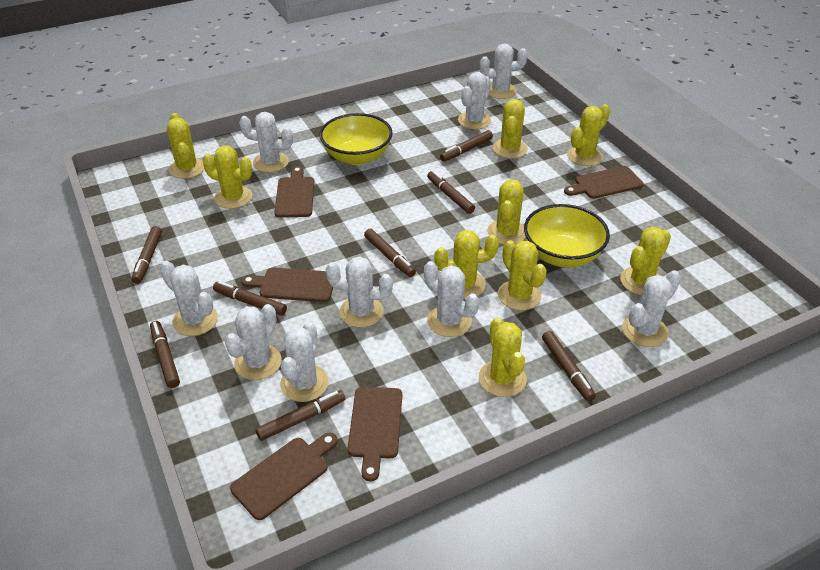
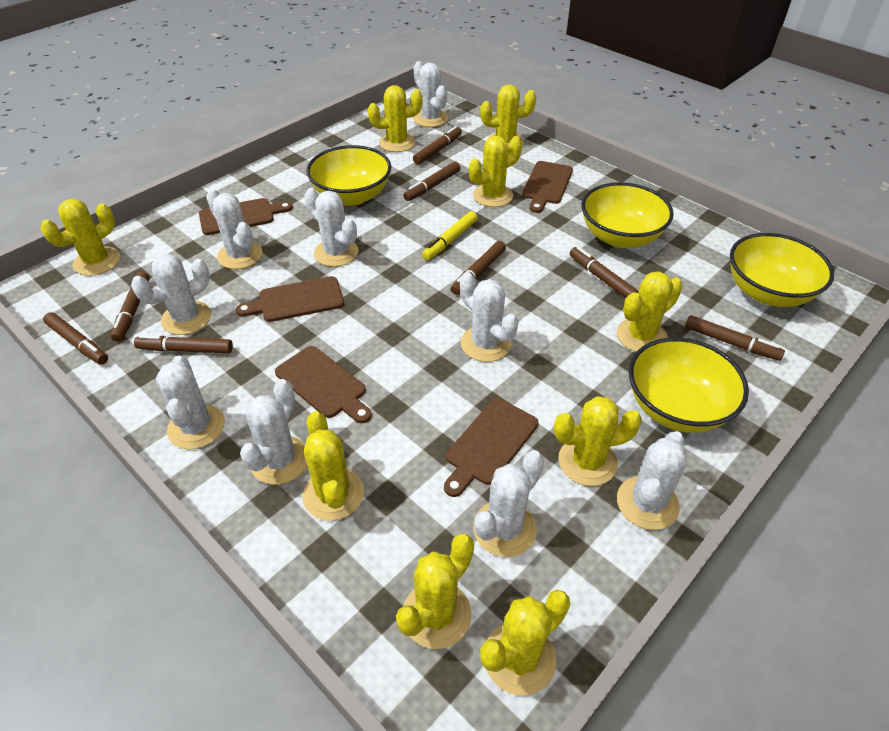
yellow bowl: 2 -> 4
yellow marker: 0 -> 1

